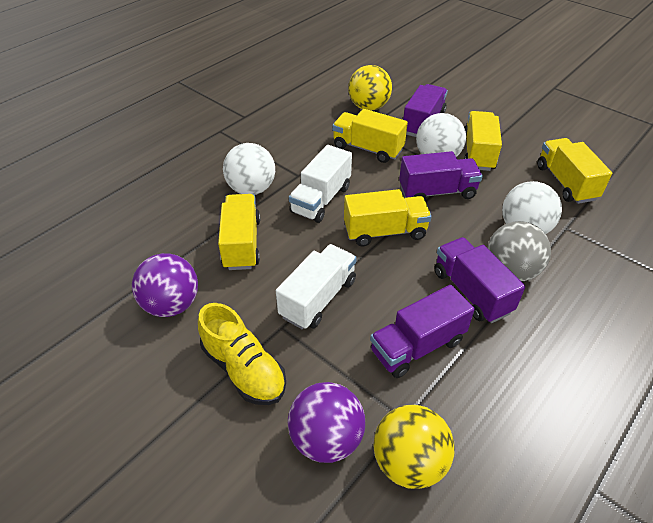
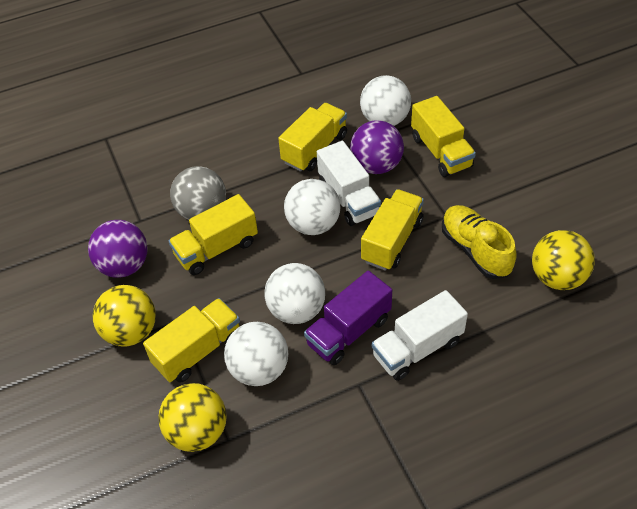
purple truck: 4 -> 1
white ball: 3 -> 4
yellow ball: 2 -> 3

